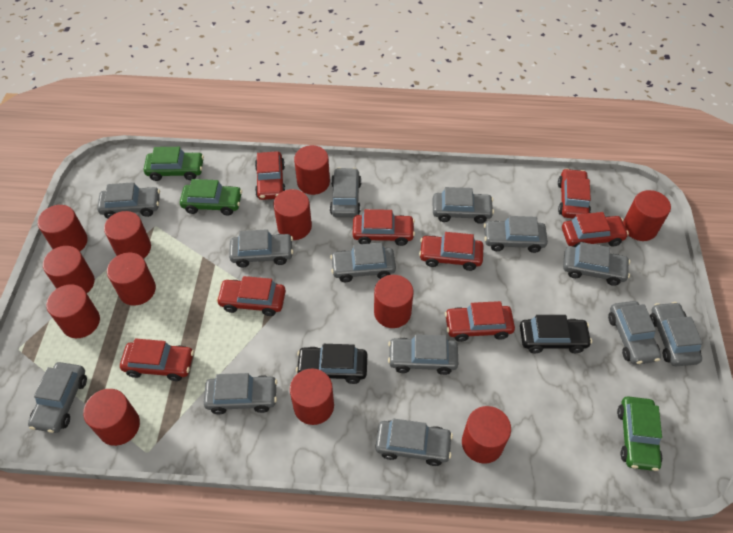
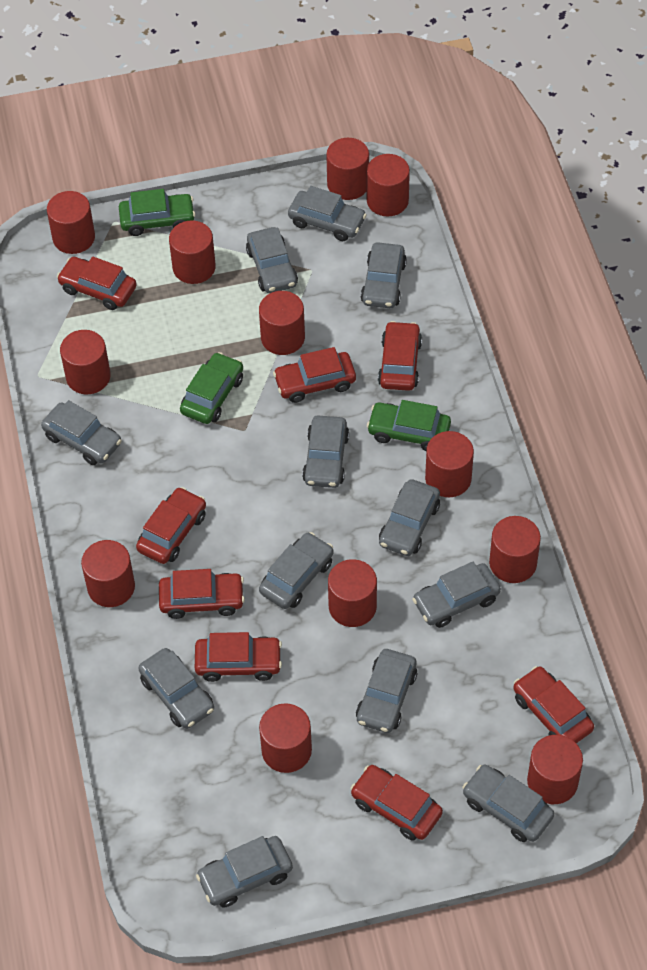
black car: 2 -> 0
grey car: 13 -> 12

